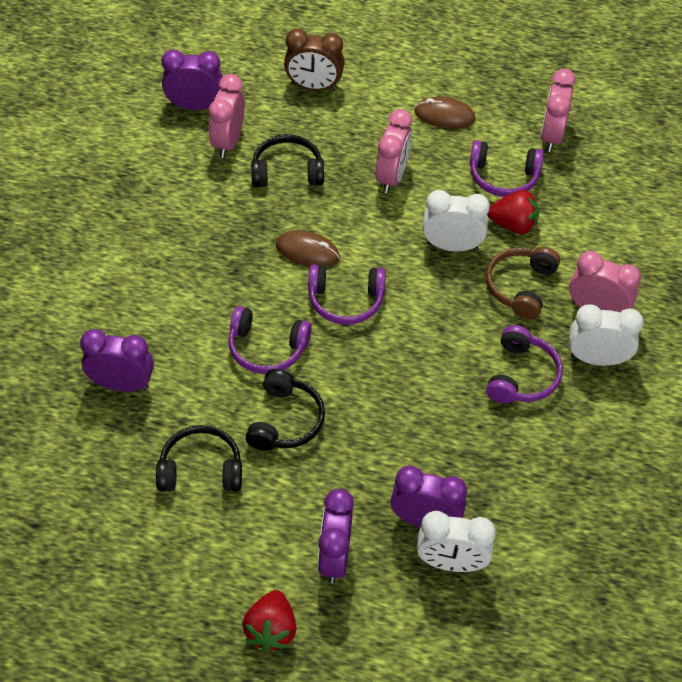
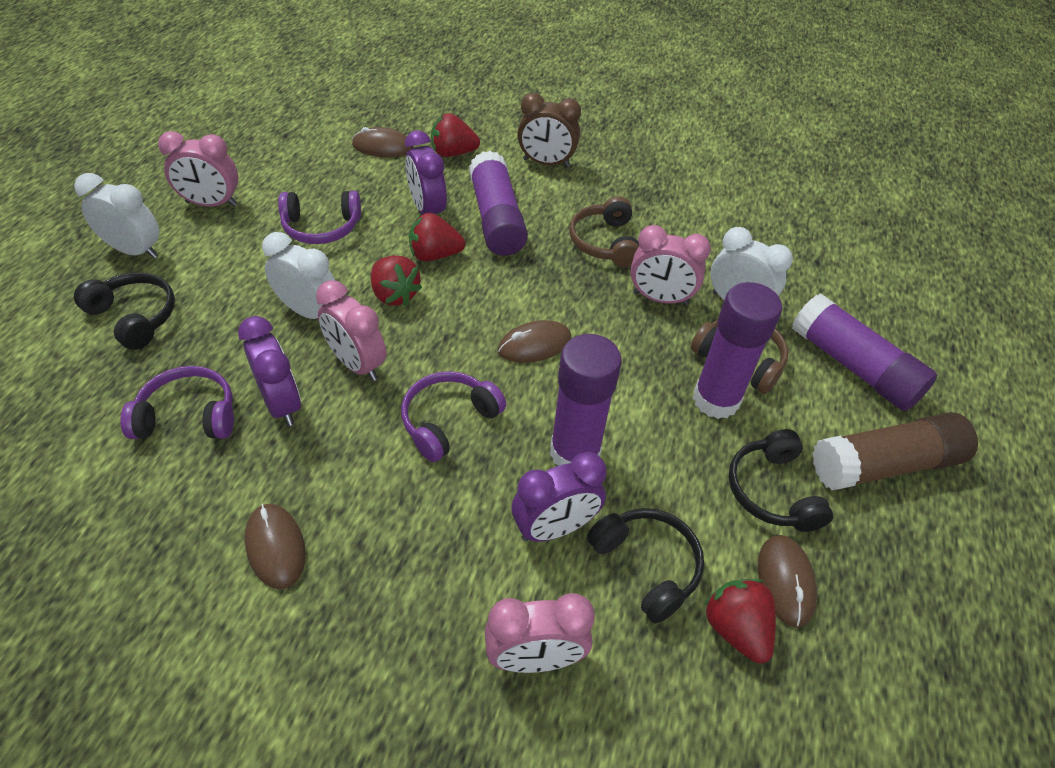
brown glue stick: 0 -> 1
brown headphones: 1 -> 2
brown mouse: 2 -> 4
purple clock: 4 -> 3
purple glue stick: 0 -> 4
purple headphones: 4 -> 3
red strawberry: 2 -> 4

